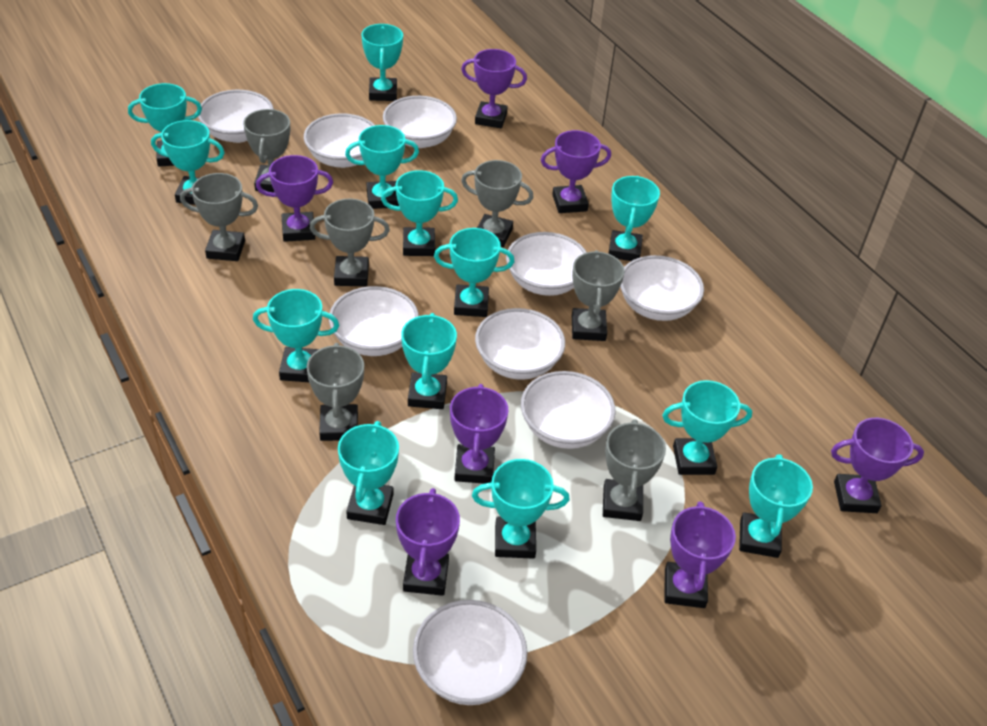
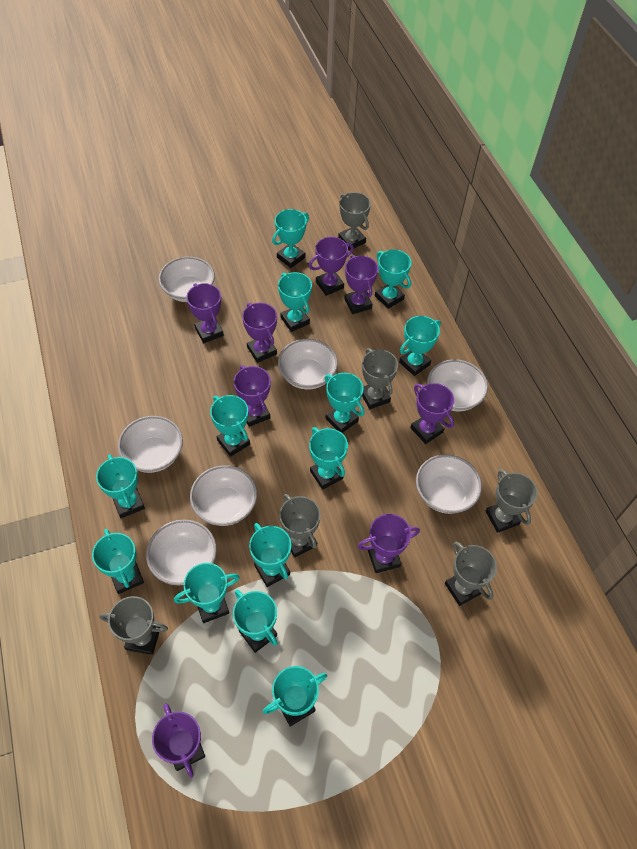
grey trophy: 7 -> 6
purple trophy: 7 -> 8
white bowl: 9 -> 7

